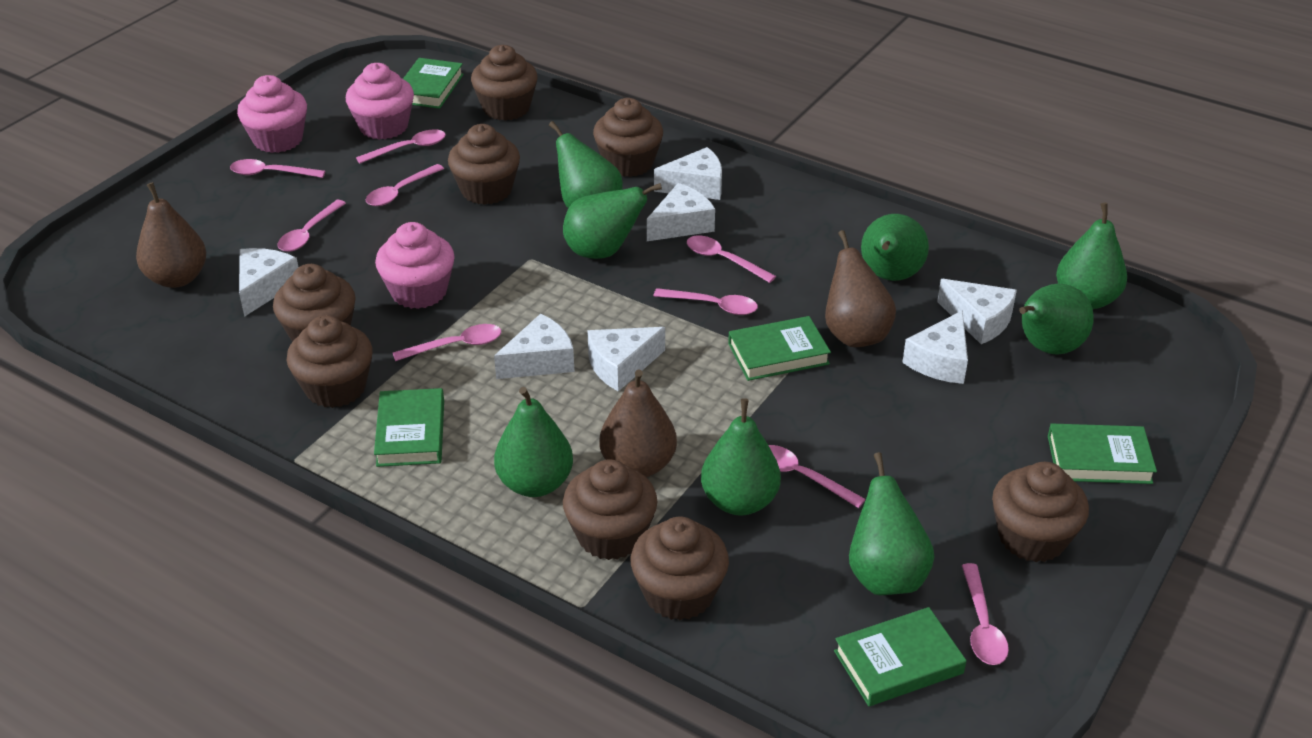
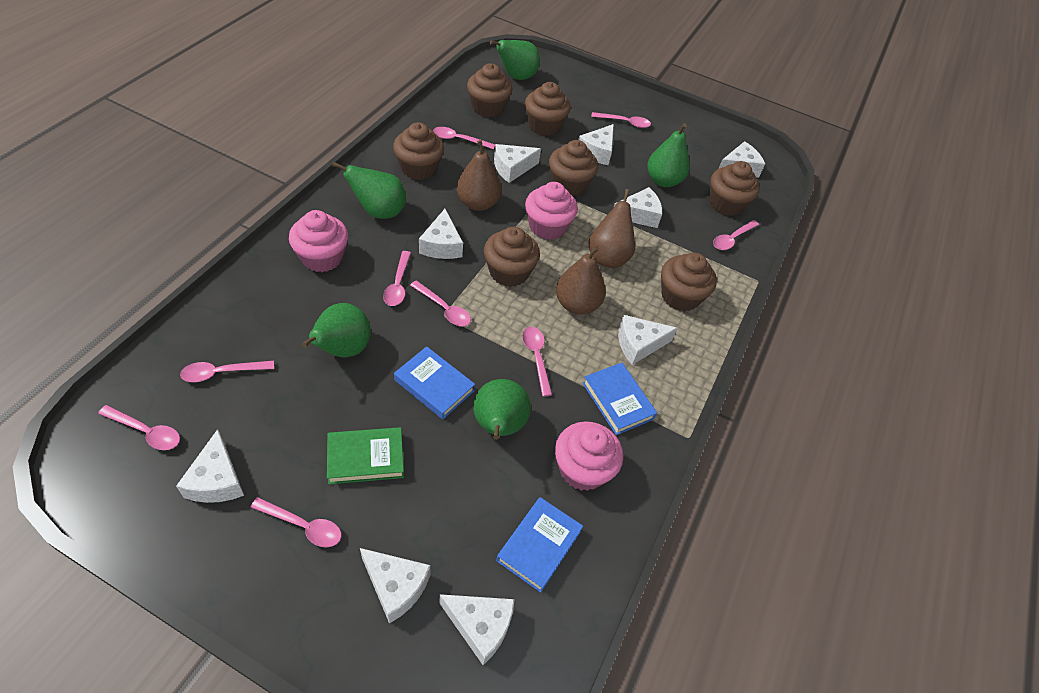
blue book: 0 -> 3
brown cupcake: 8 -> 7
green book: 5 -> 1
green pear: 8 -> 5
white cheese: 7 -> 9

